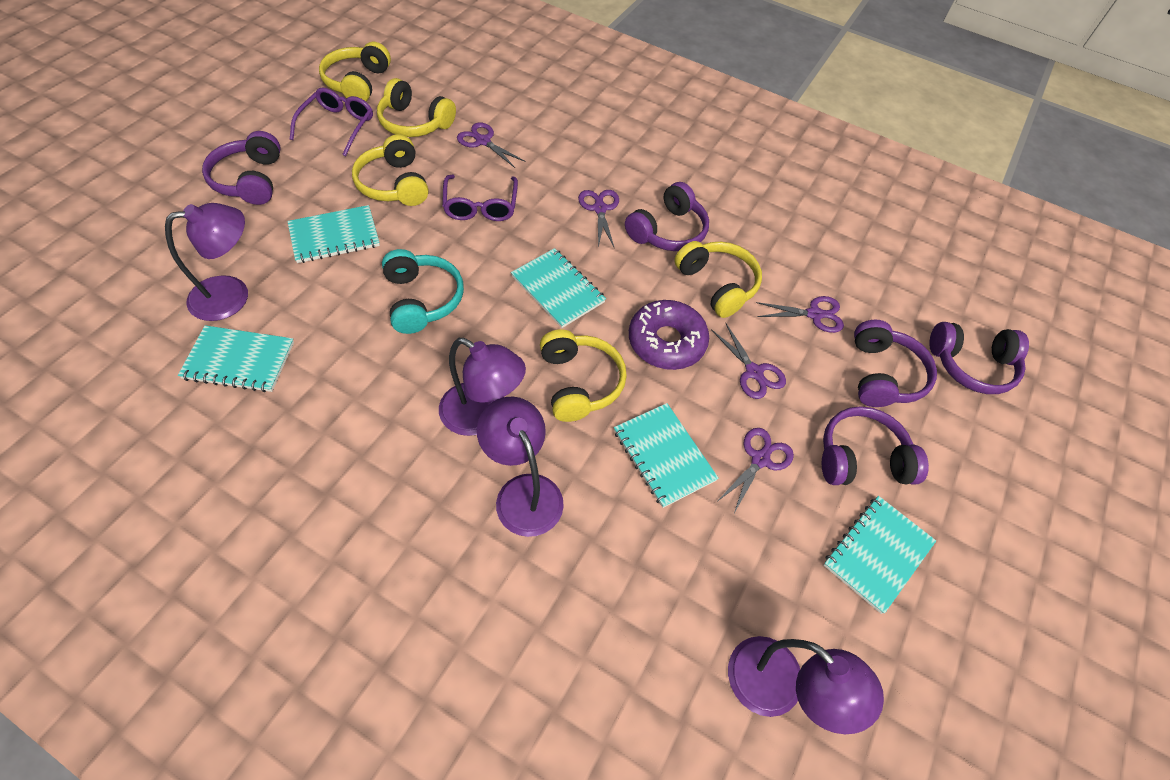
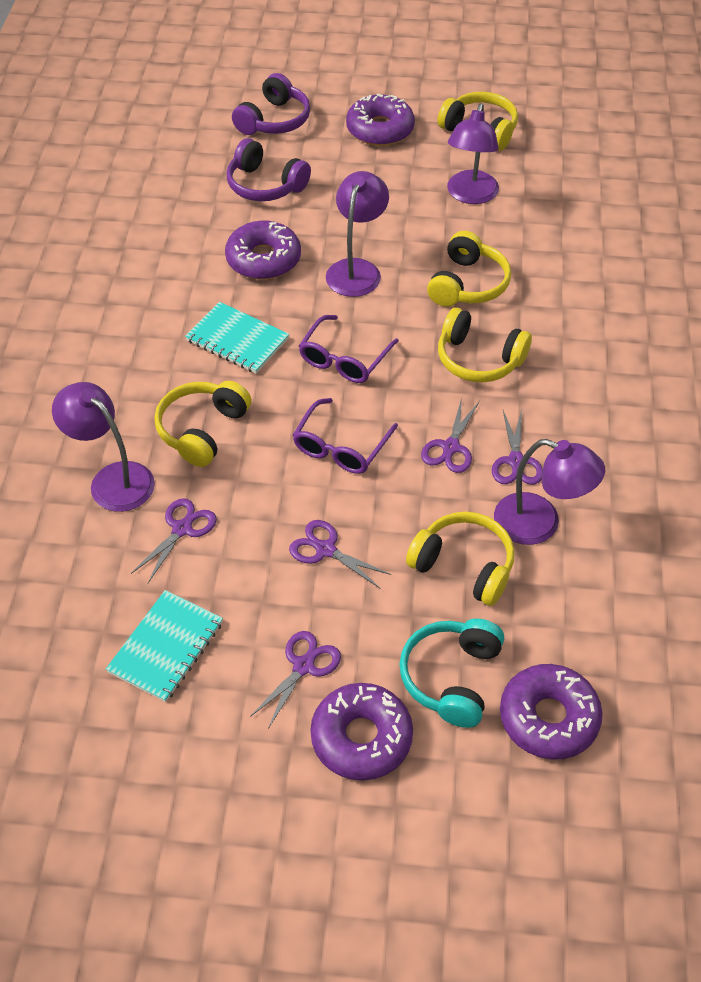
purple donut: 1 -> 4
purple headphones: 5 -> 2
turquoise notebook: 5 -> 2

